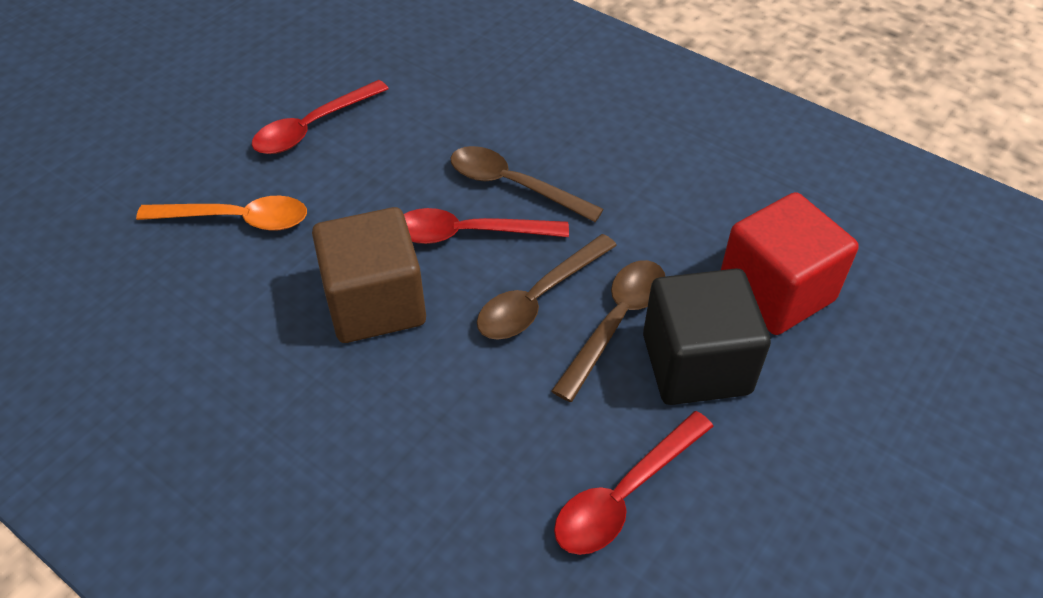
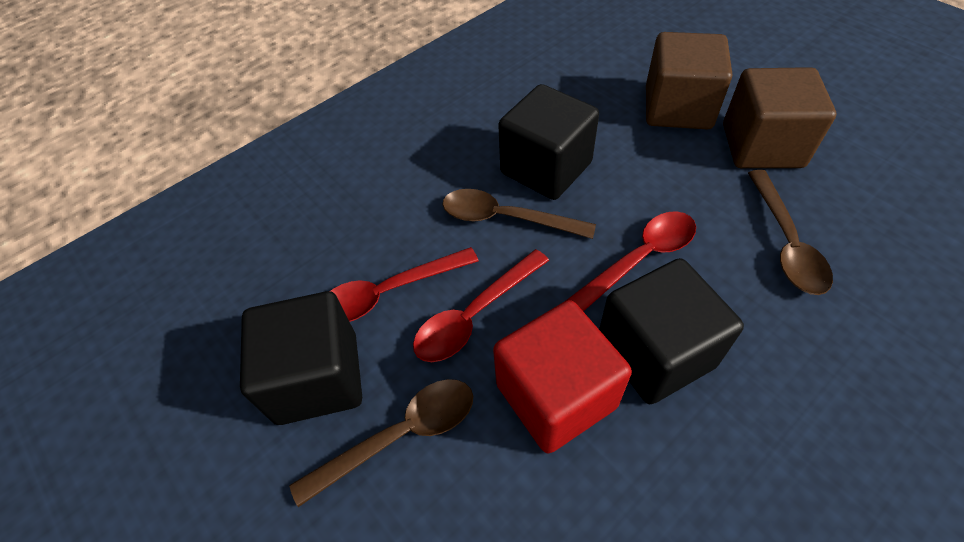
black cube: 1 -> 3
brown cube: 1 -> 2
orange spoon: 1 -> 0

